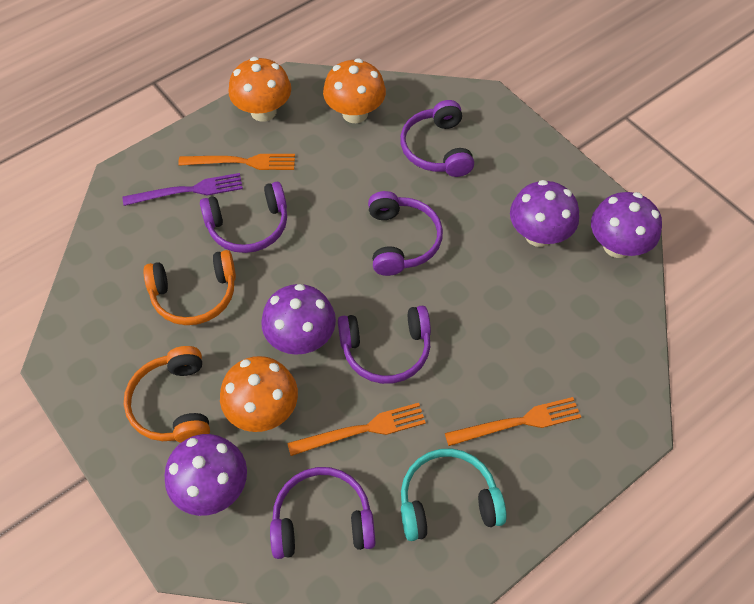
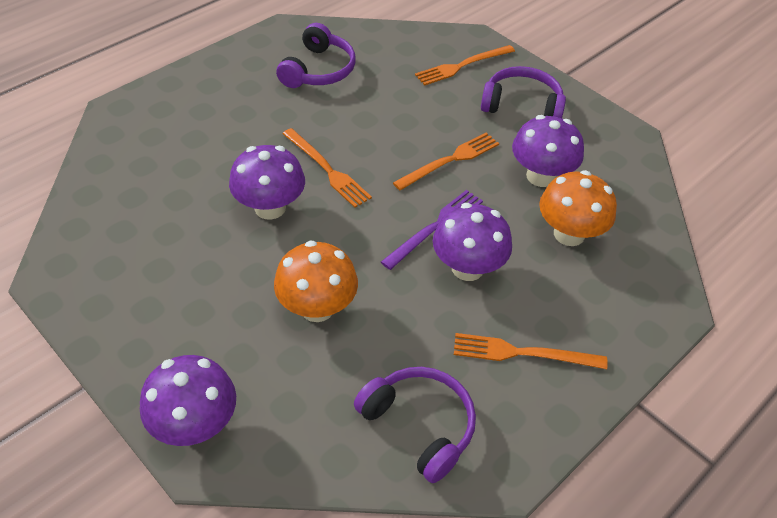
orange fork: 3 -> 4
orange headphones: 2 -> 0
orange mushroom: 3 -> 2
purple headphones: 5 -> 3
turquoise headphones: 1 -> 0

